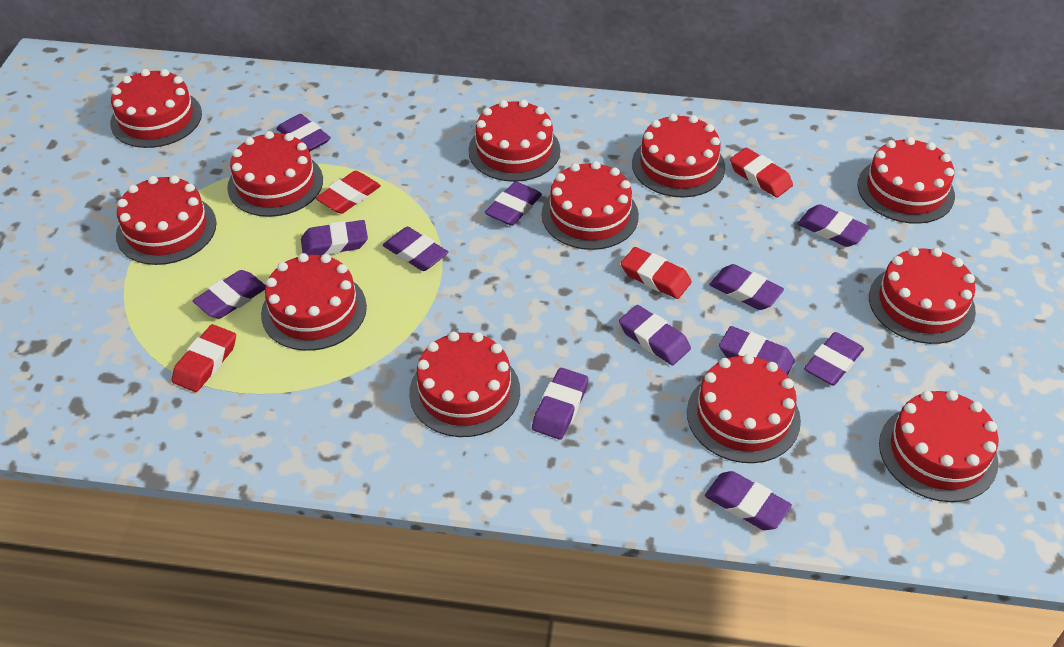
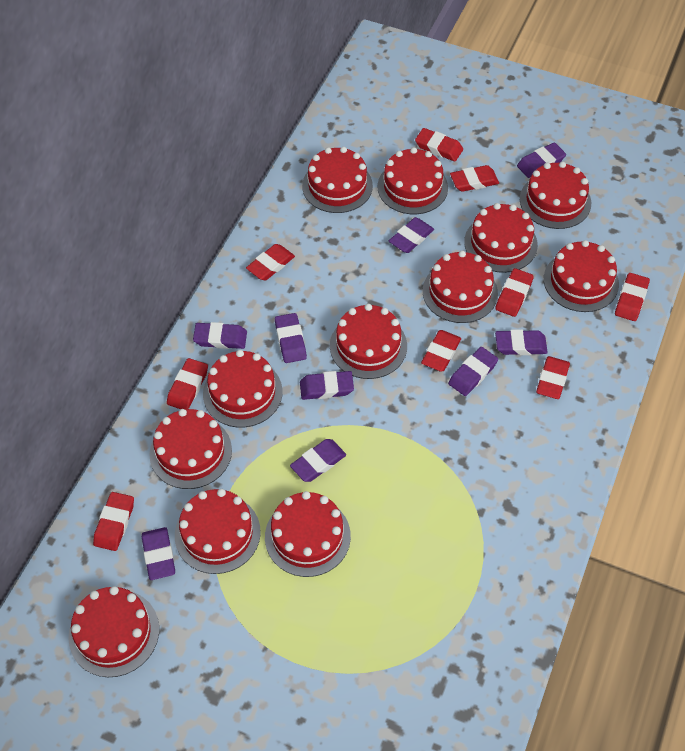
purple eraser: 12 -> 9
red eraser: 4 -> 9

